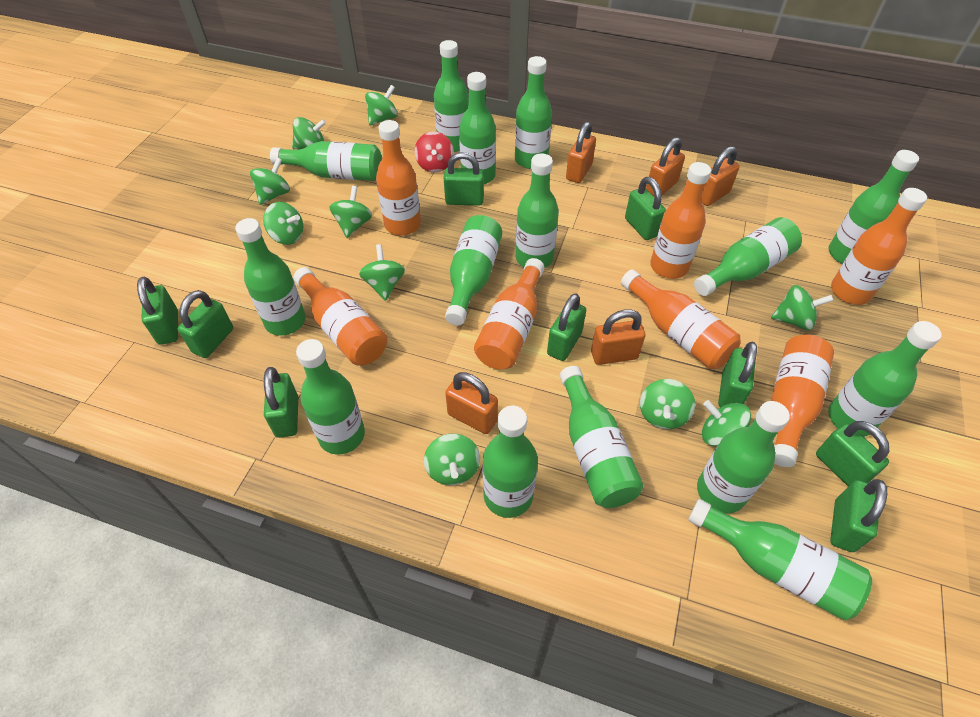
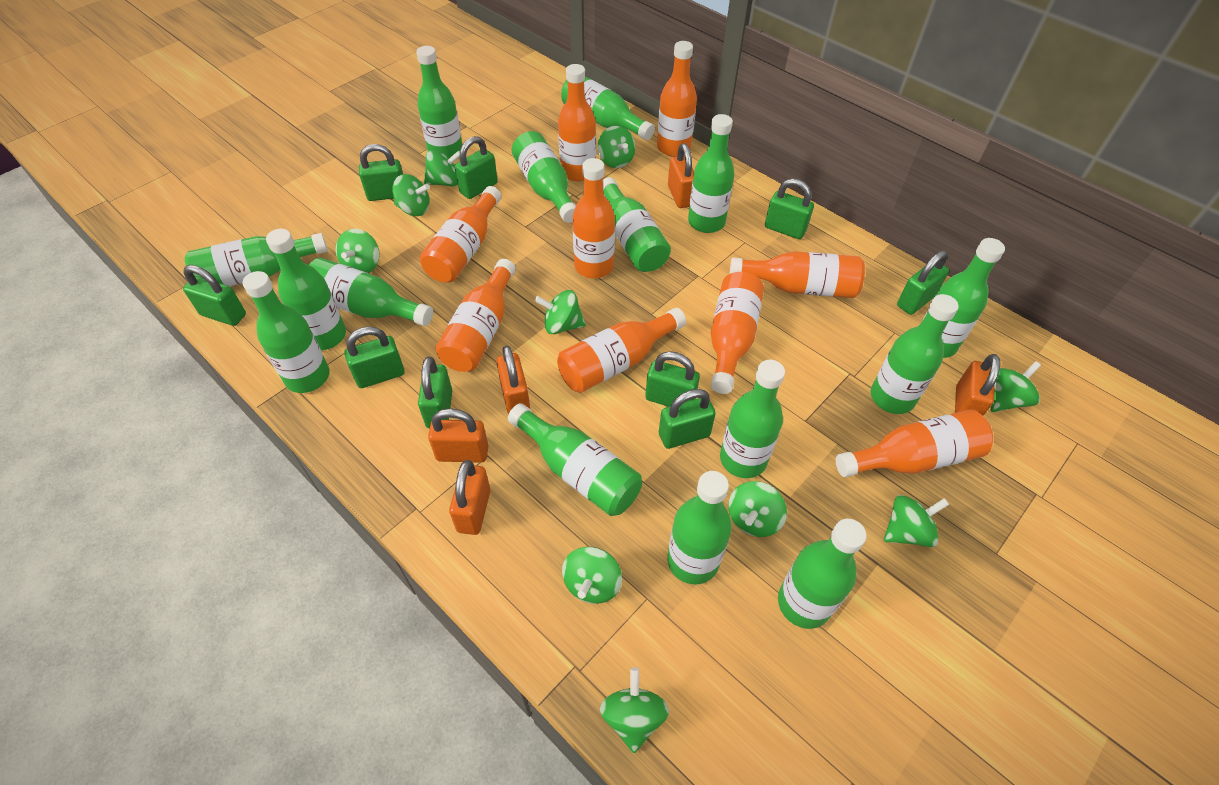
orange bottle: 7 -> 9
red spinning top: 1 -> 0

